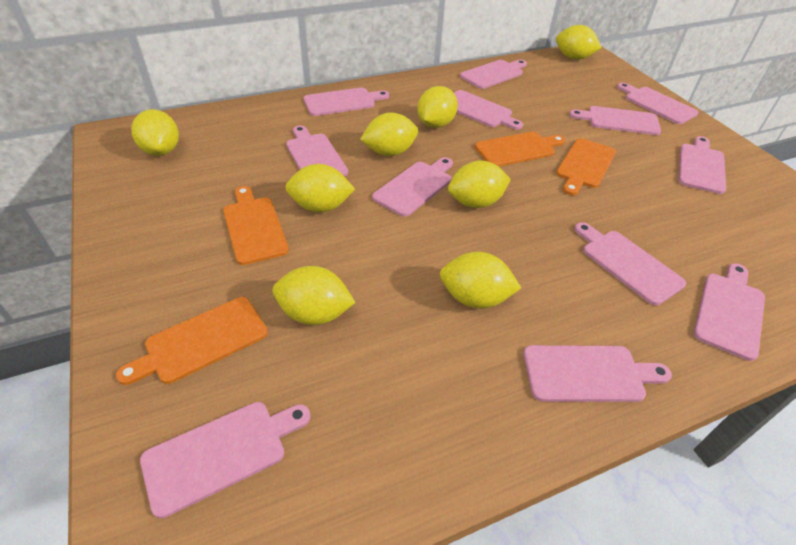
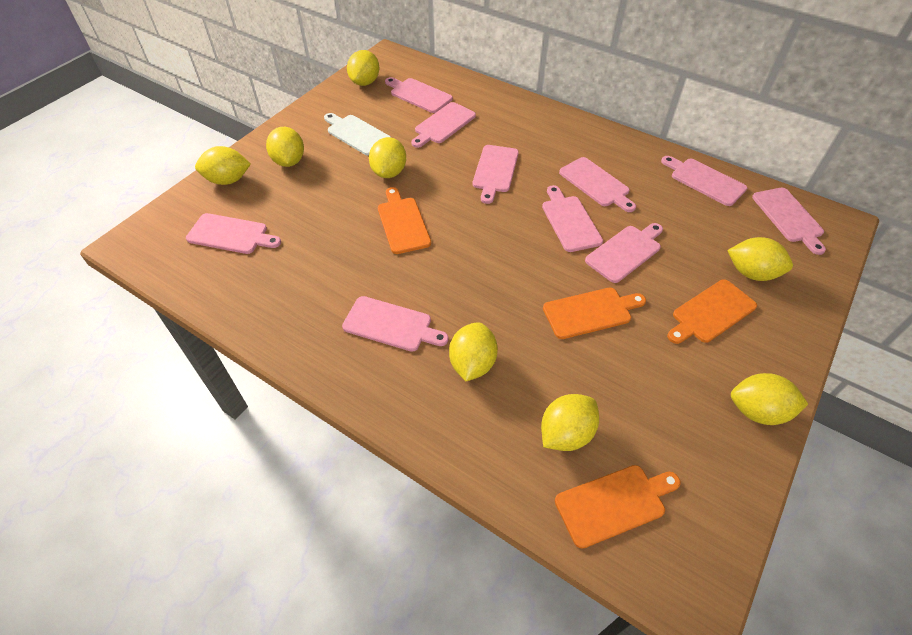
pink cutting board: 12 -> 10
white cutting board: 0 -> 1

